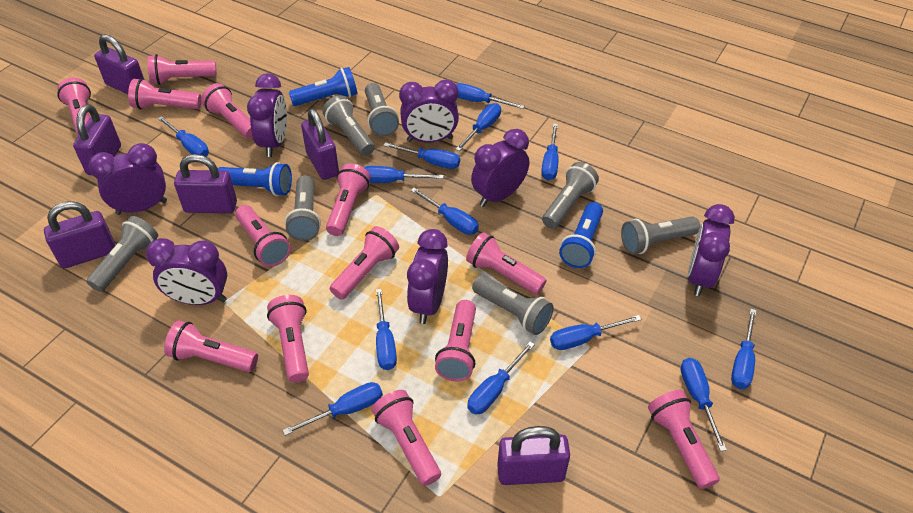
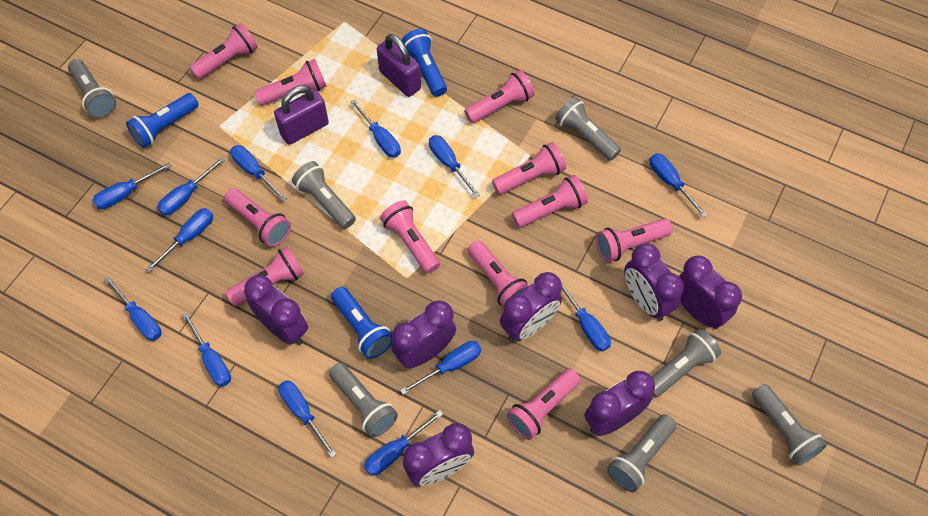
pink flashlight: 13 -> 11
purple padlock: 6 -> 2

